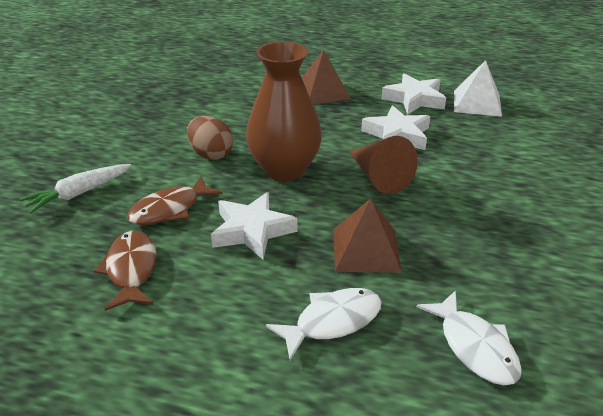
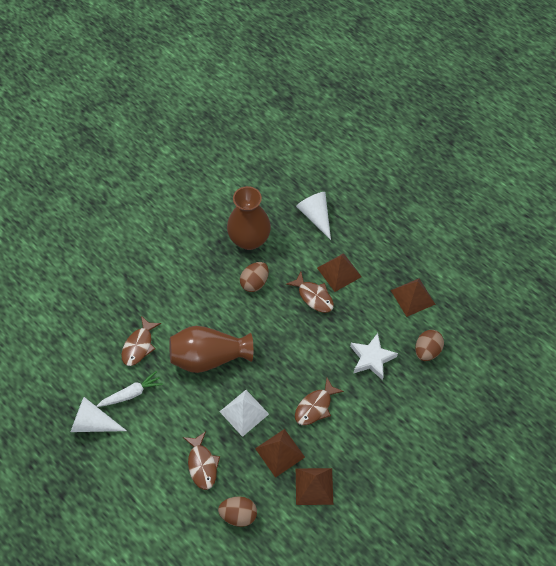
brown cone: 1 -> 0
brown egg: 1 -> 3
brown fish: 2 -> 4
brown pyramid: 2 -> 4
brown vase: 1 -> 2
white cone: 0 -> 2
white fish: 2 -> 0
white star: 3 -> 1

